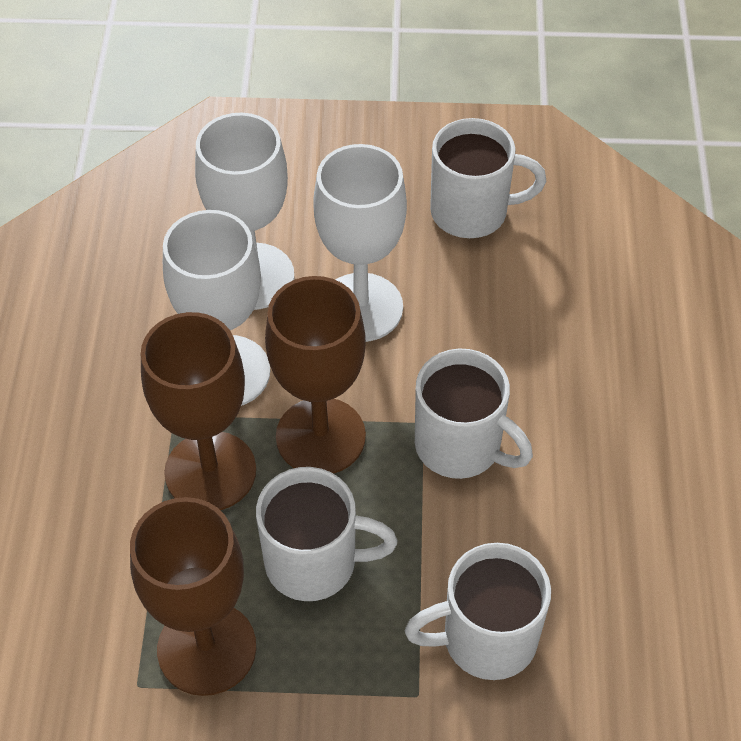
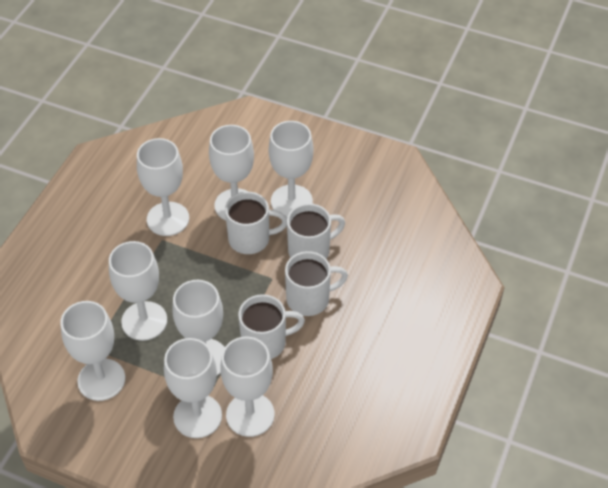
brown goblet: 3 -> 0
white goblet: 3 -> 8

